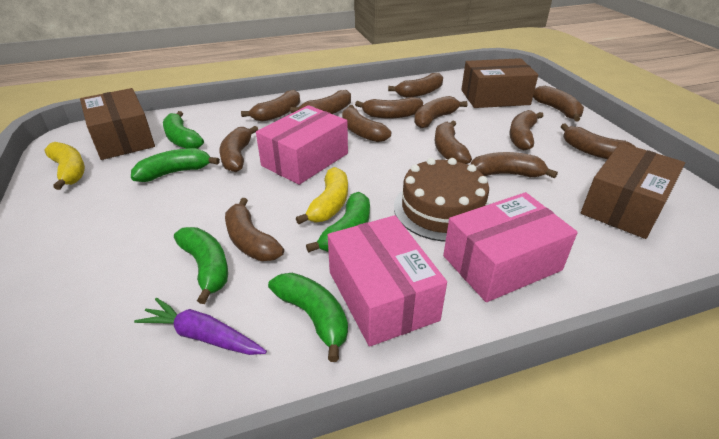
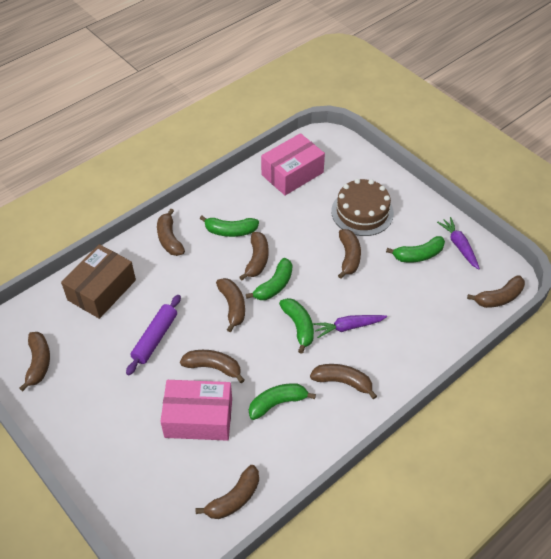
brown banana: 13 -> 9
brown box: 3 -> 1
pink box: 3 -> 2
purple carrot: 1 -> 2
purple rolling pin: 0 -> 1
yellow banana: 2 -> 0

